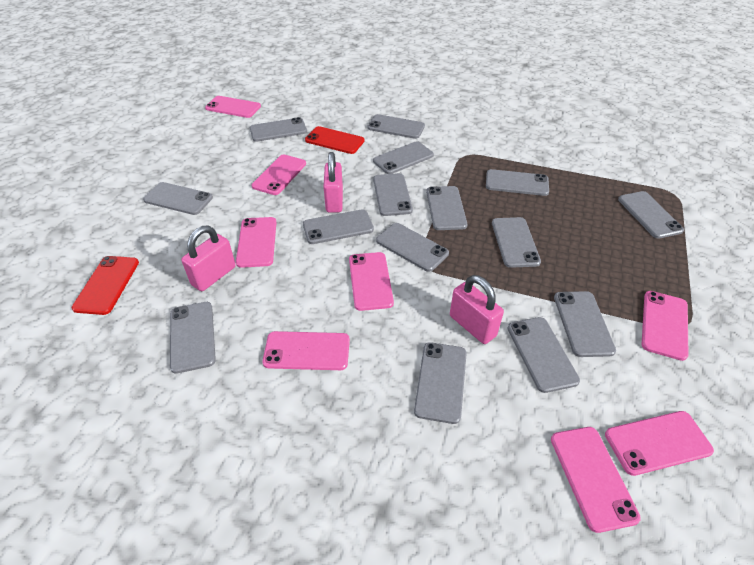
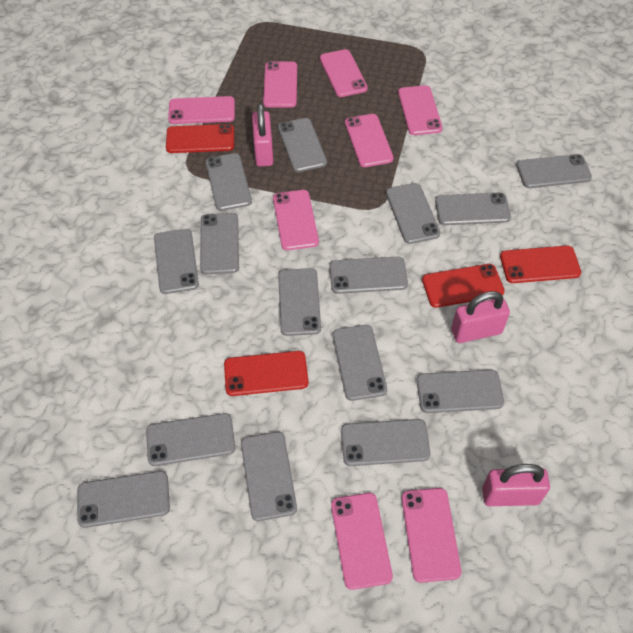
red phone: 2 -> 4

